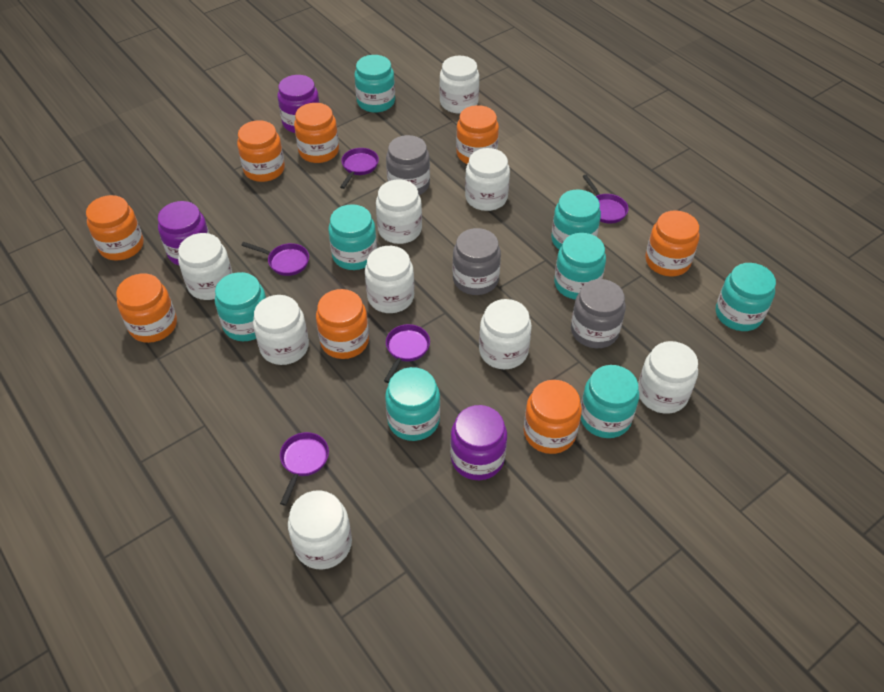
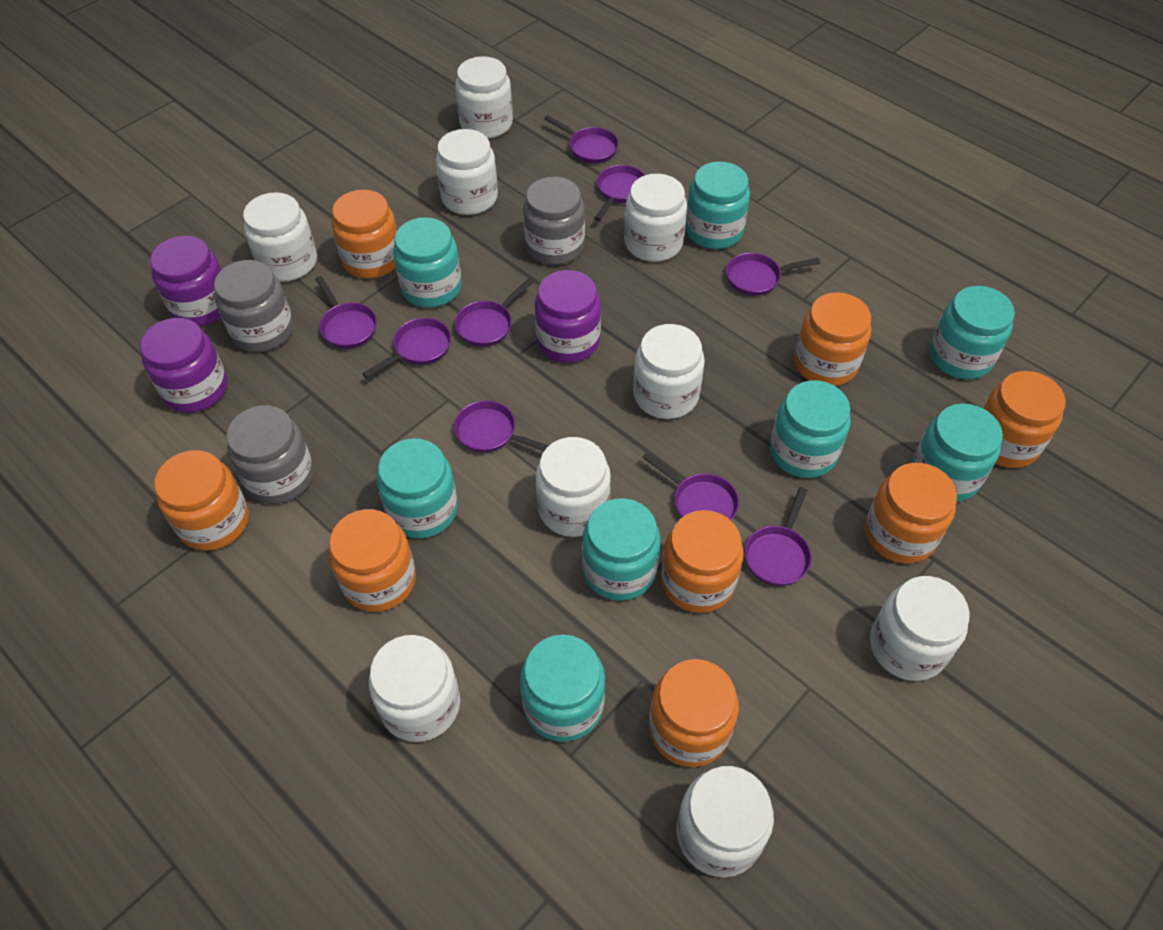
purple pan: 5 -> 9

